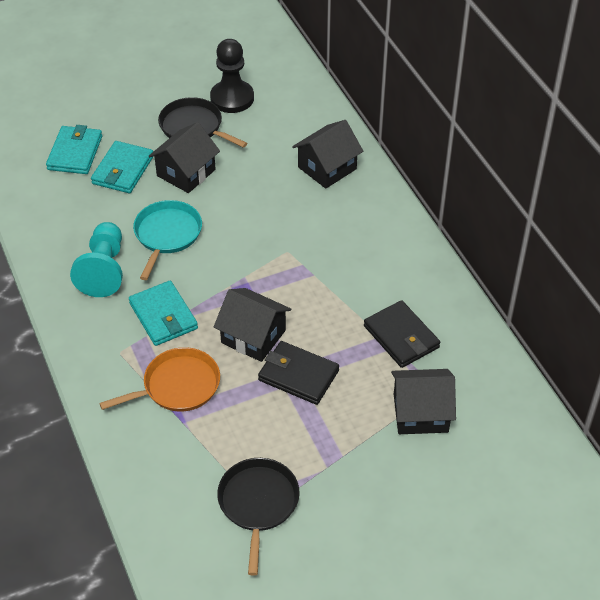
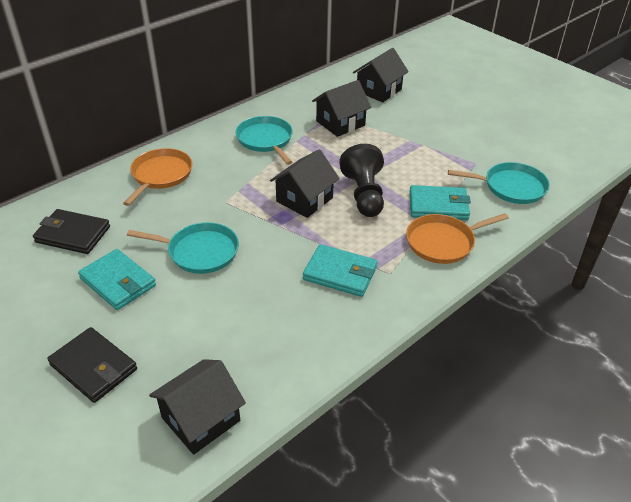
black pan: 2 -> 0
orange pan: 1 -> 2
turquoise pan: 1 -> 3
turquoise pawn: 1 -> 0

